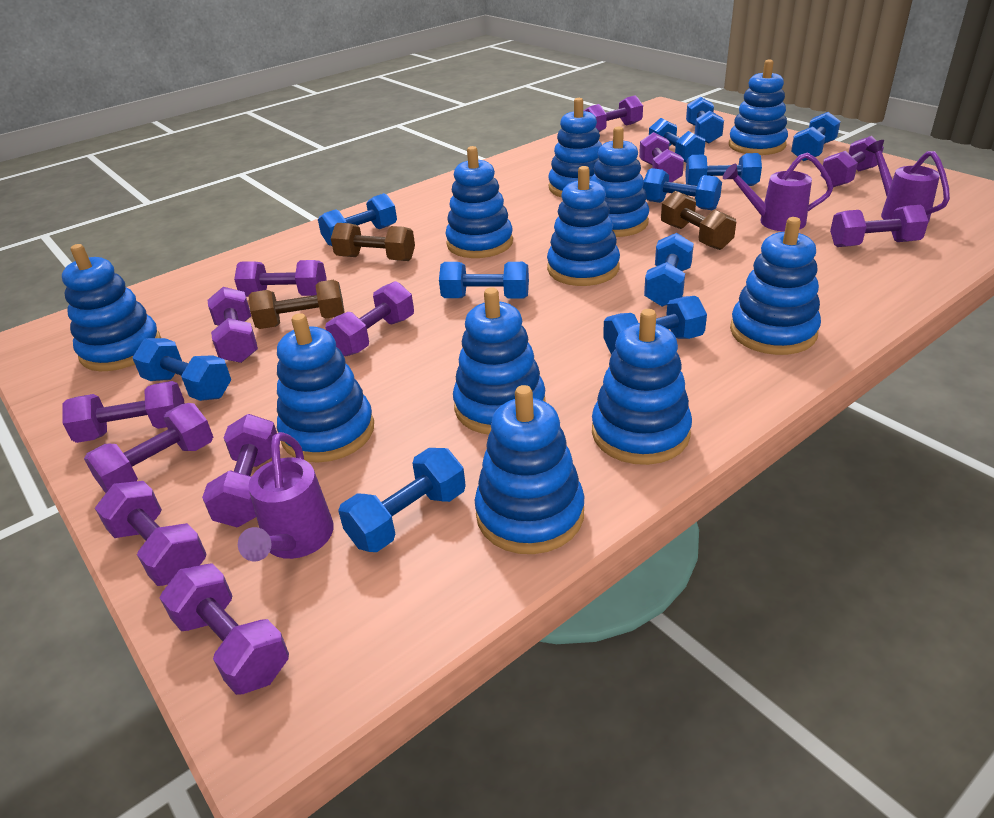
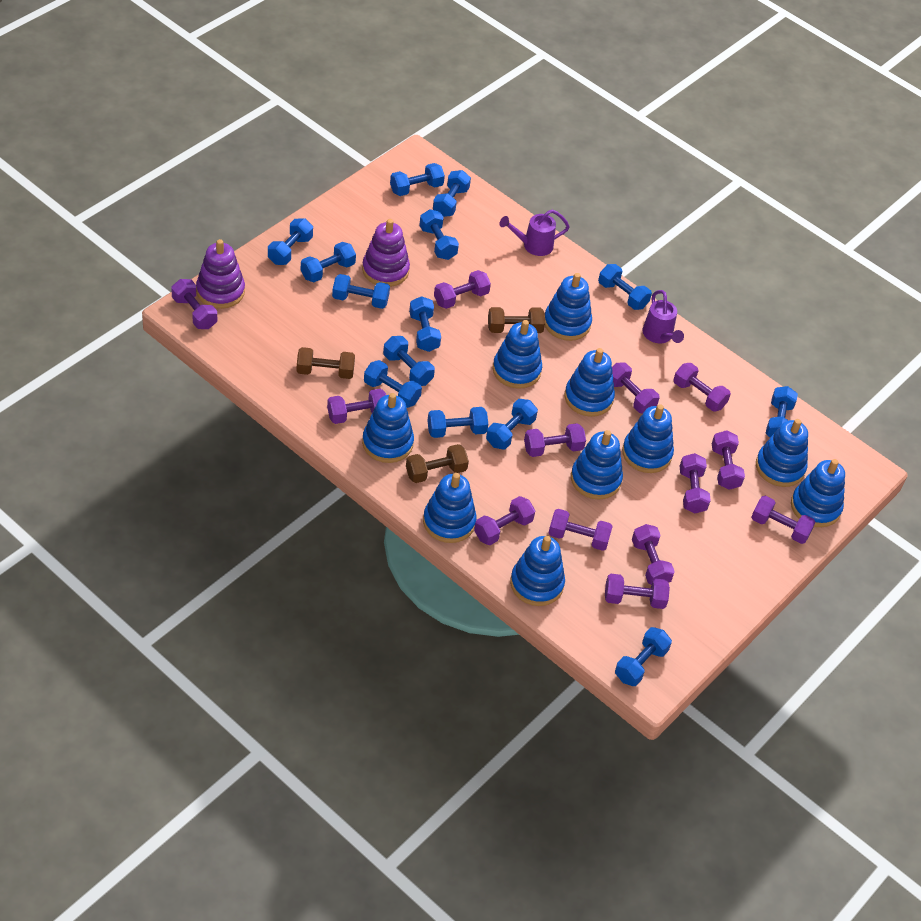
blue dumbbell: 11 -> 14
blue stacking toy: 11 -> 10
purple dumbbell: 12 -> 13
purple stacking toy: 0 -> 2
purple watering can: 3 -> 2

